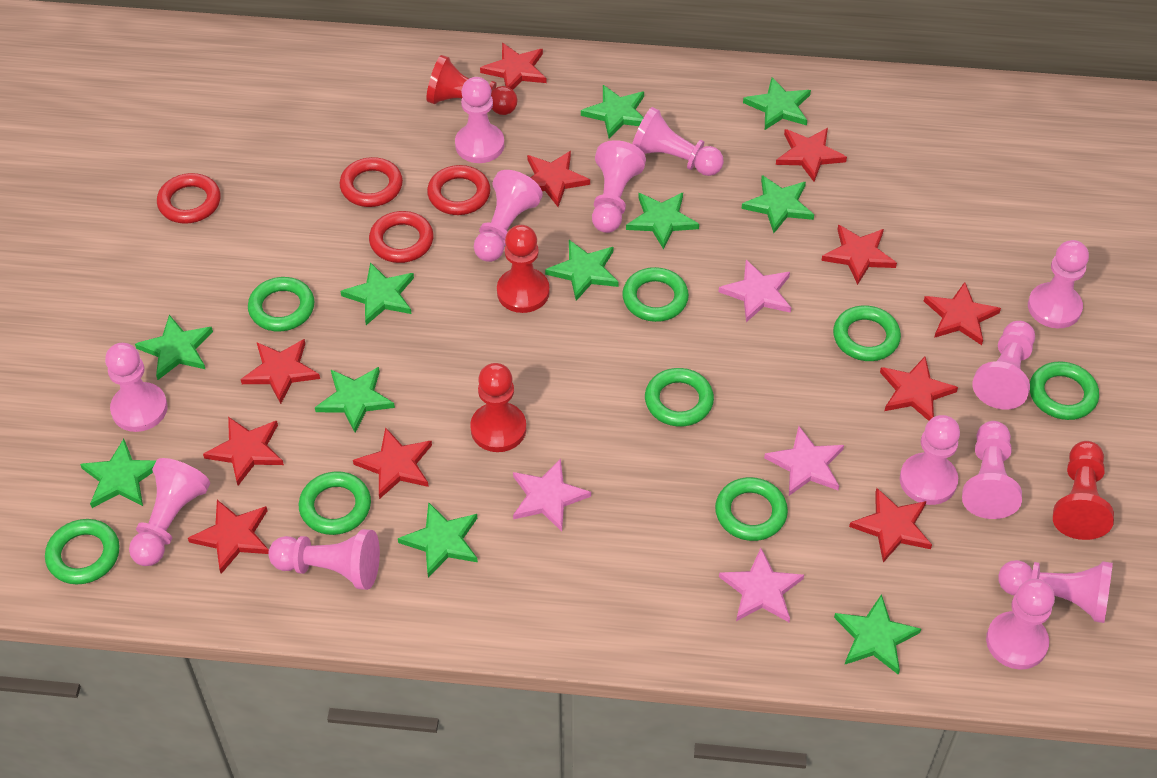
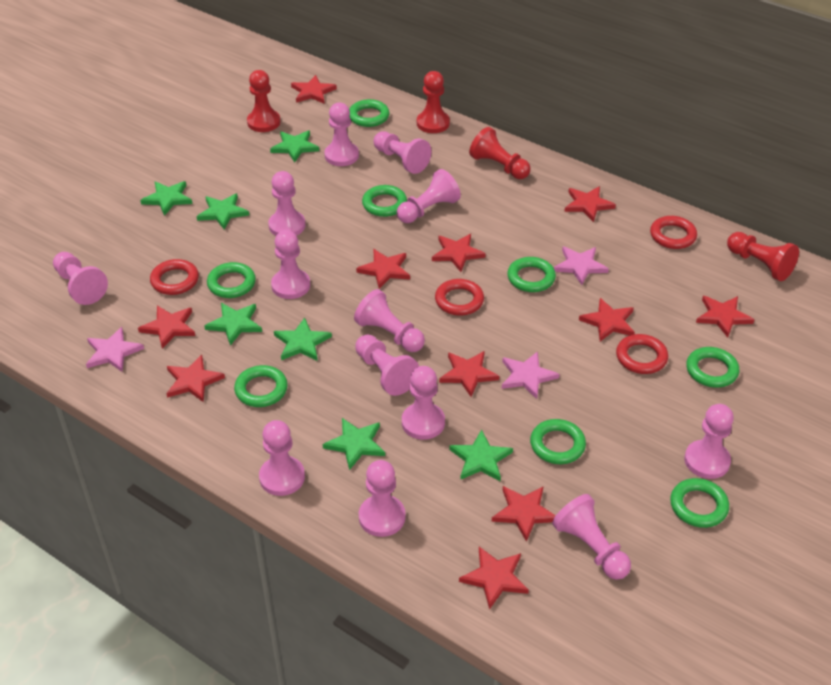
green star: 11 -> 7
pink star: 4 -> 3

